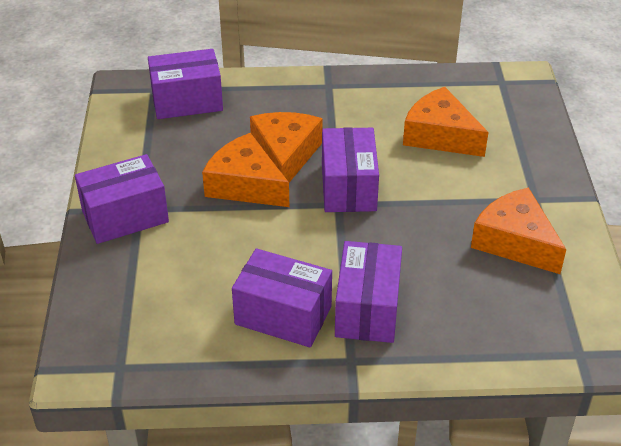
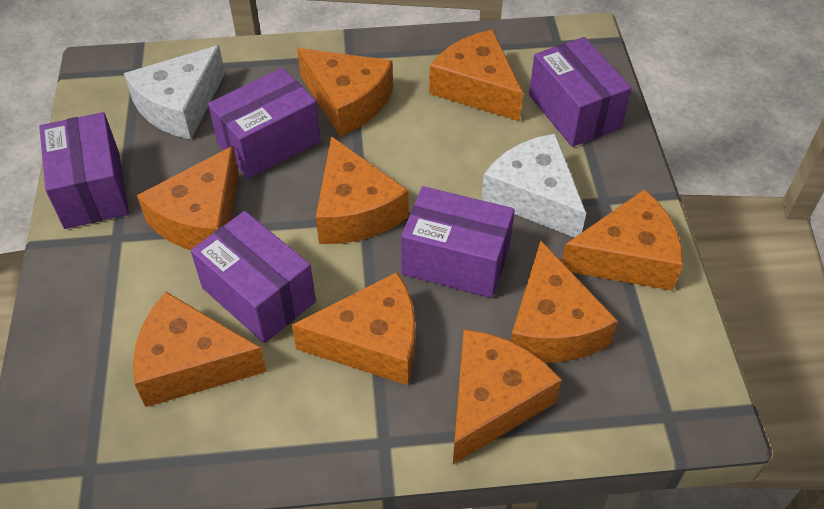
orange cheese: 4 -> 9
white cheese: 0 -> 2

